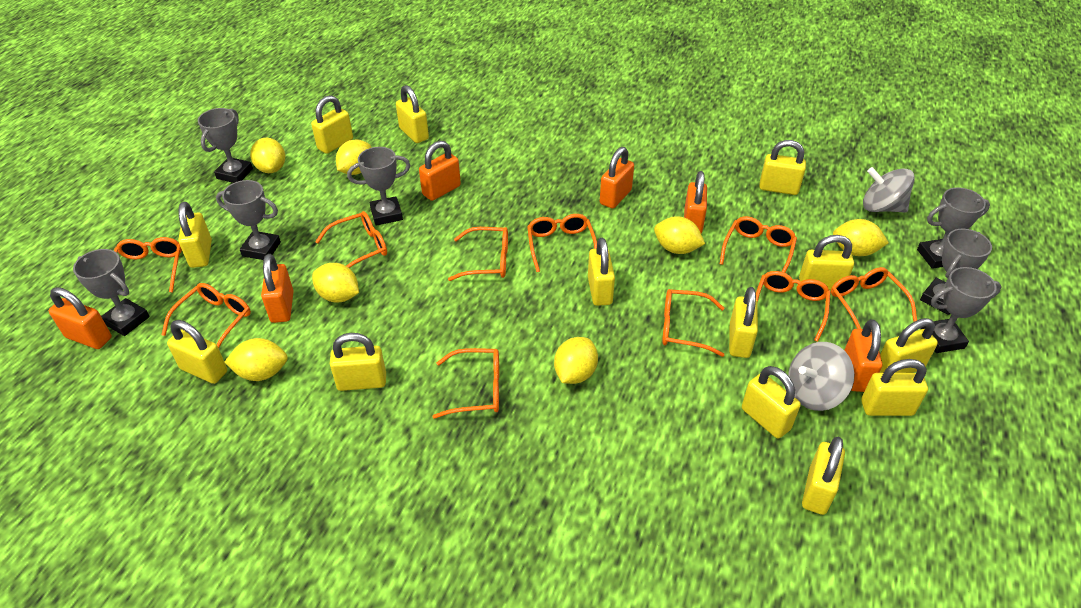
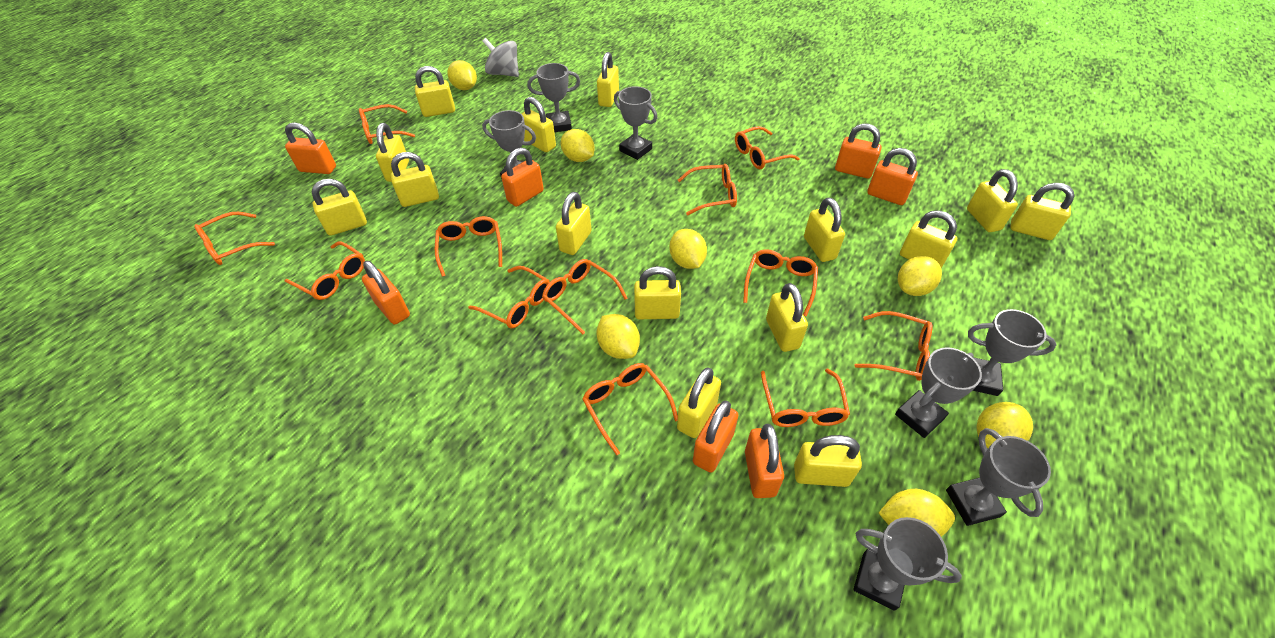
grey spinning top: 2 -> 1
orange glasses: 10 -> 12
orange padlock: 6 -> 7
yellow padlock: 13 -> 15

